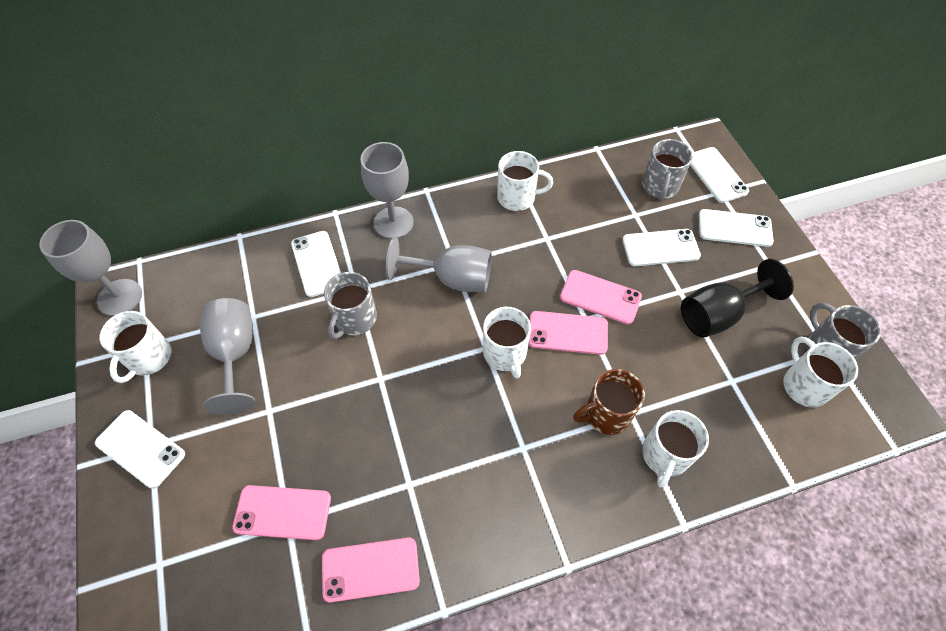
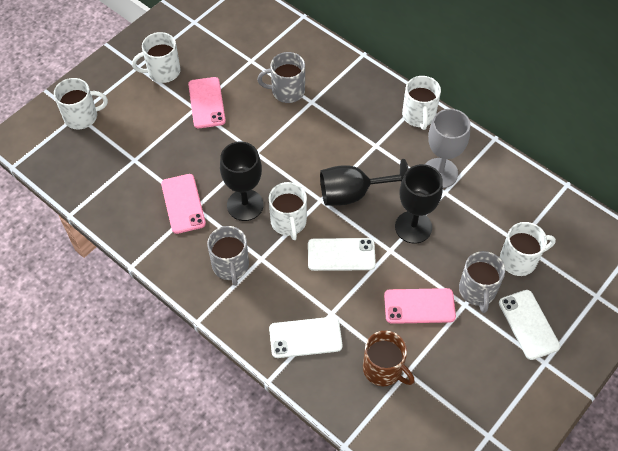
black goblet: 1 -> 3
grey goblet: 4 -> 1
pink phone: 4 -> 3
white phone: 5 -> 3

